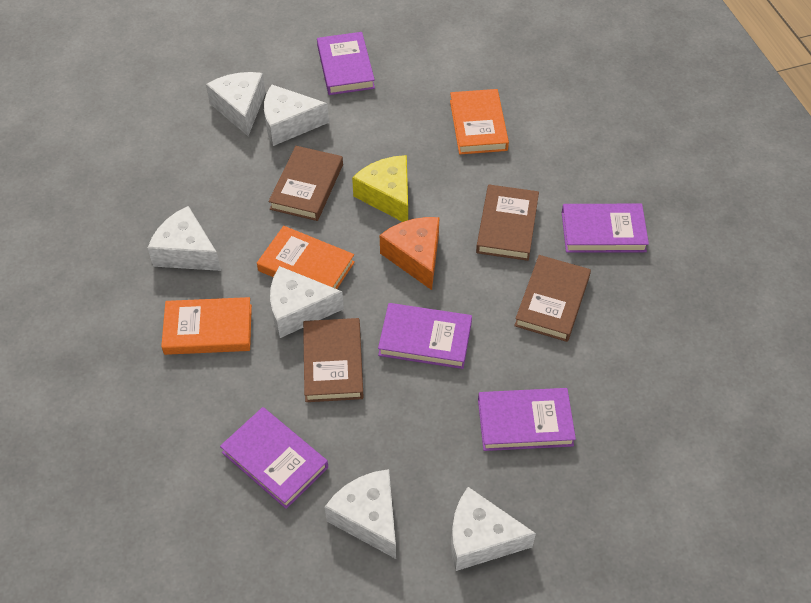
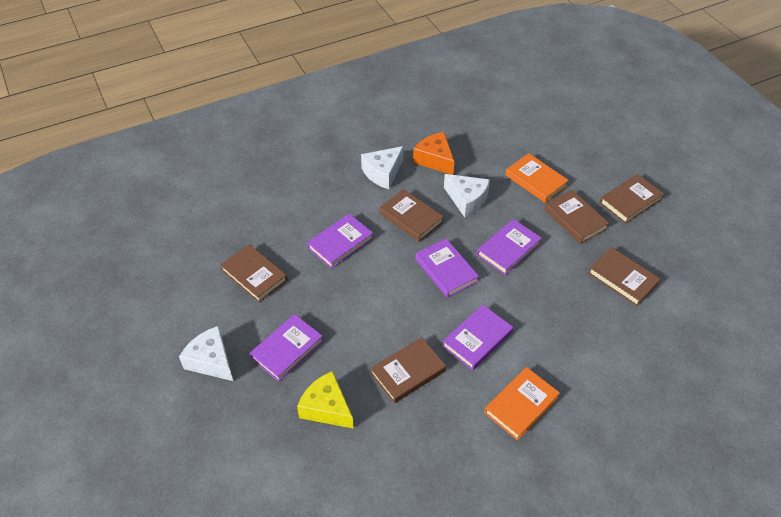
brown book: 4 -> 6
orange book: 3 -> 2
white cheese: 6 -> 3

